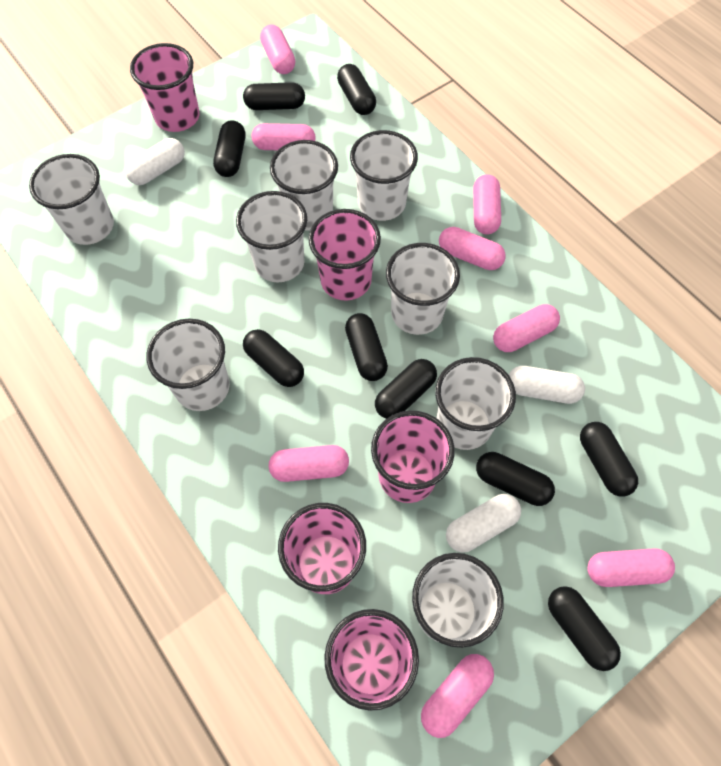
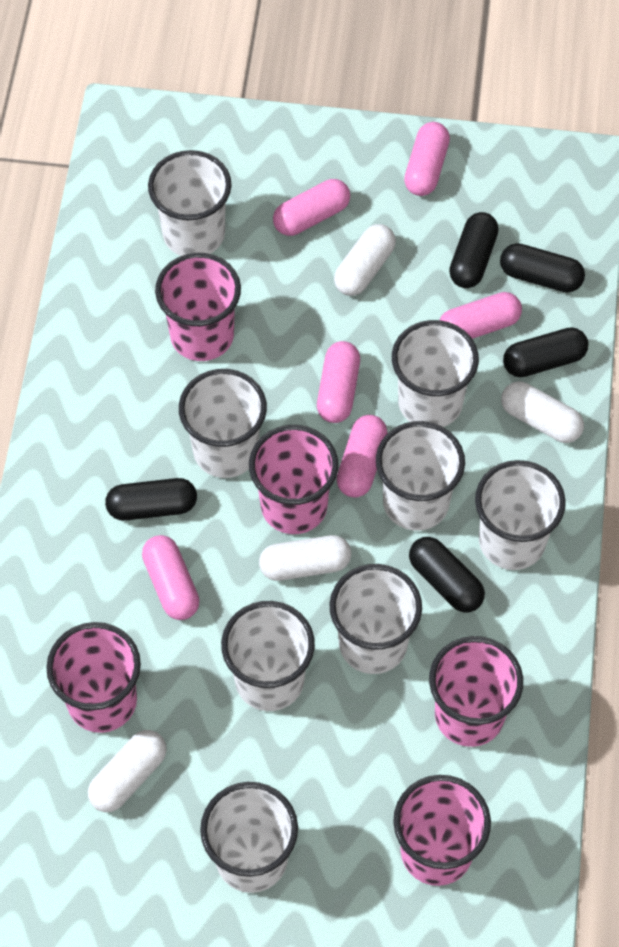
black capsule: 9 -> 5
pink capsule: 8 -> 6
white capsule: 3 -> 4

